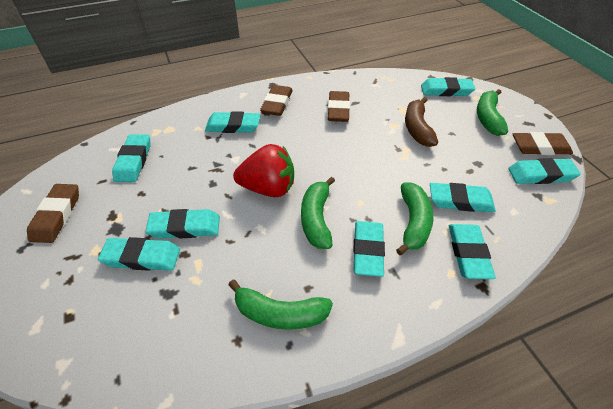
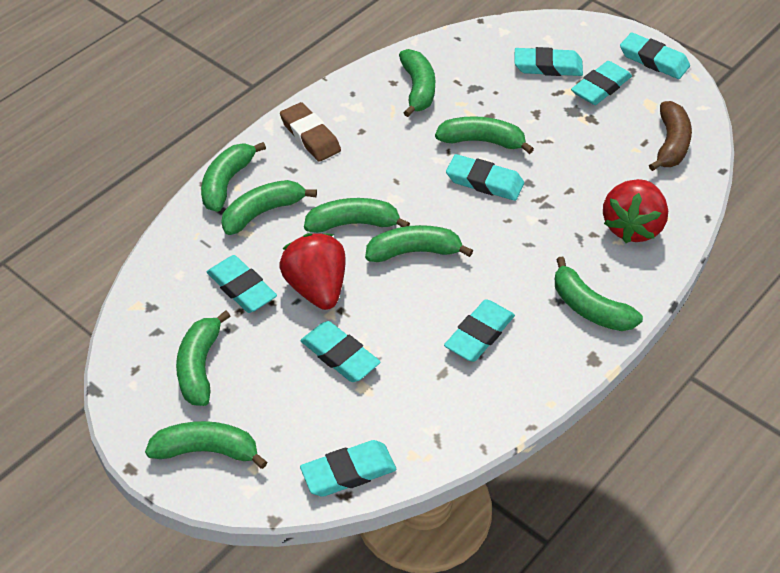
brown eraser: 4 -> 1
green banana: 4 -> 9
red strawberry: 1 -> 2
turquoise eraser: 9 -> 8

